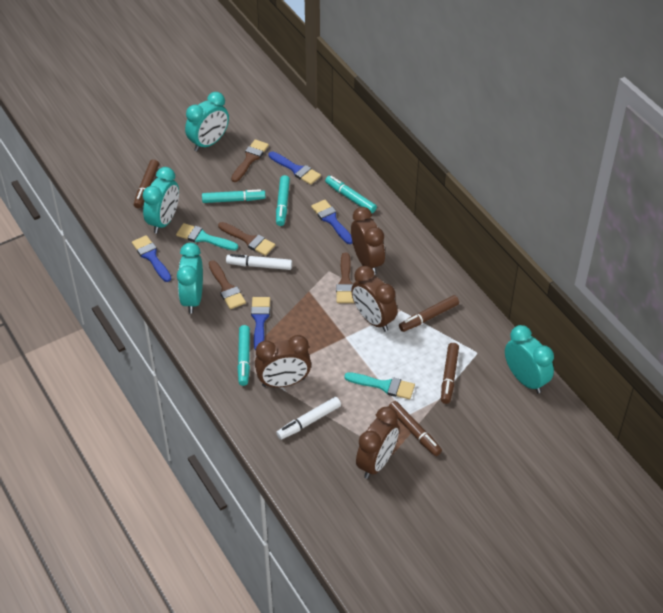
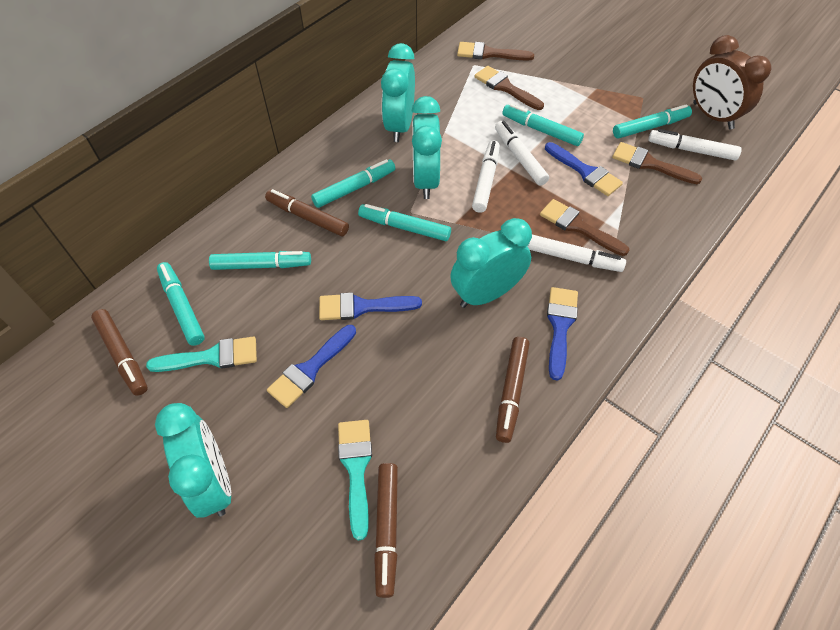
brown clock: 4 -> 1
turquoise marker: 4 -> 6
white marker: 2 -> 4

